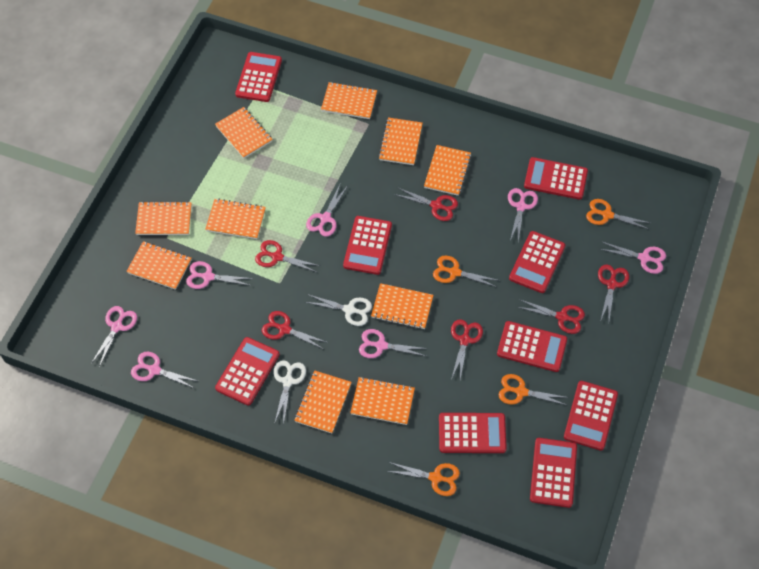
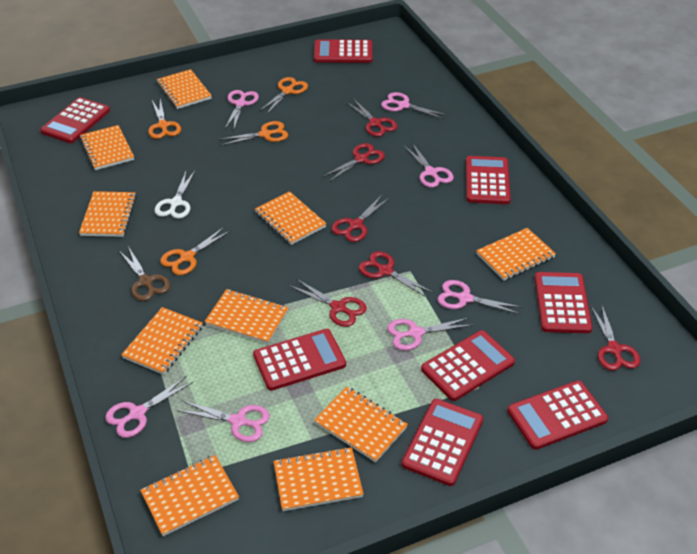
brown scissors: 0 -> 1
red calculator: 9 -> 8
white scissors: 2 -> 1

